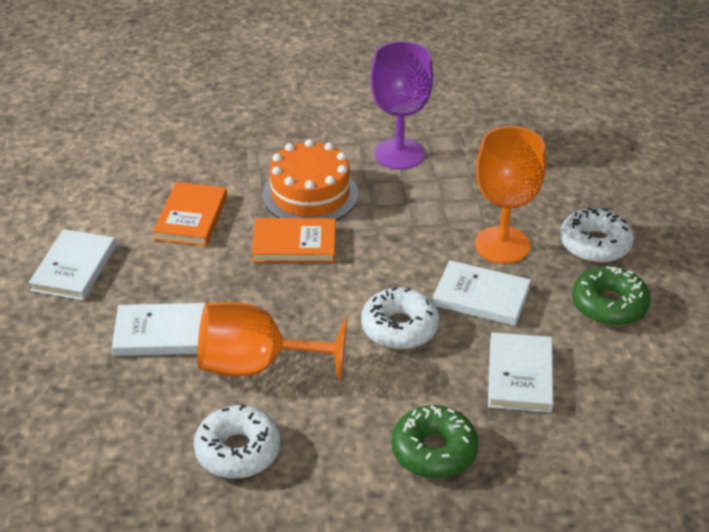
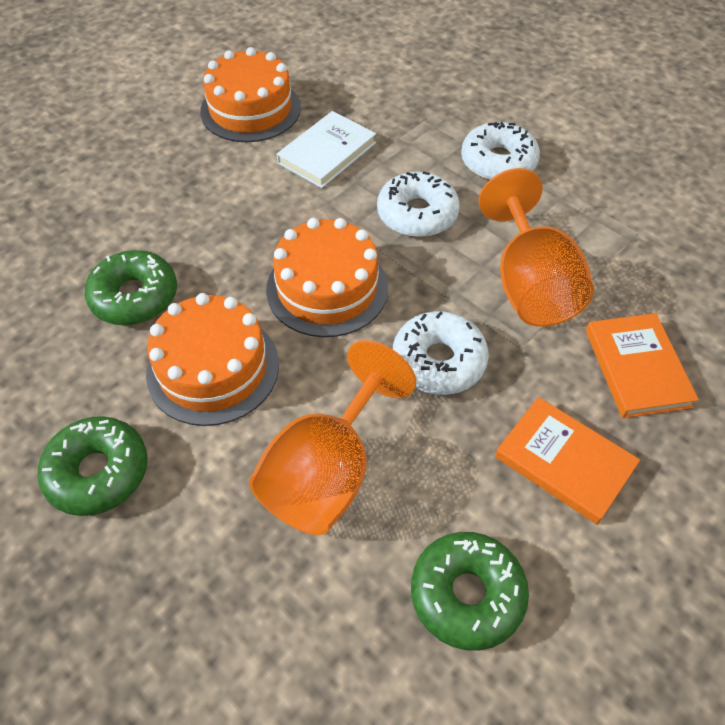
green donut: 2 -> 3
orange cake: 1 -> 3
purple goblet: 1 -> 0
white book: 4 -> 1

